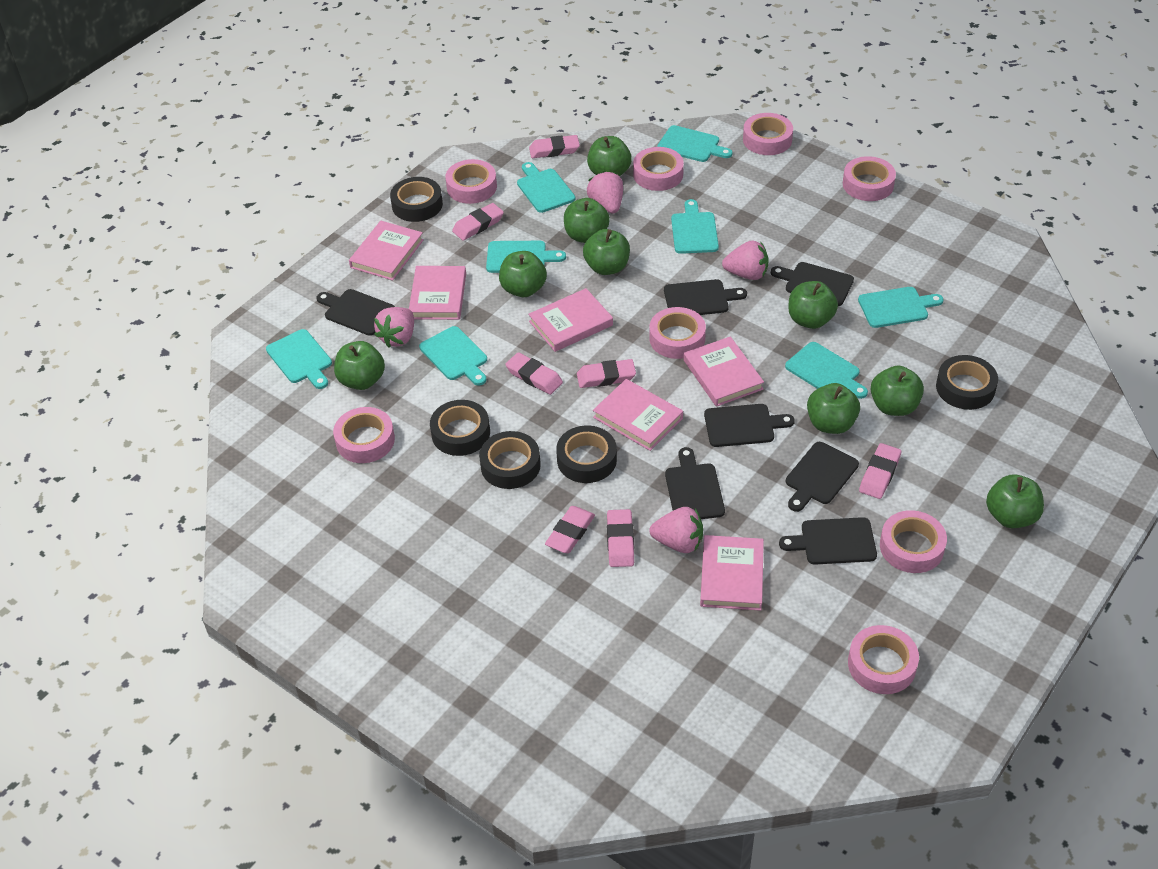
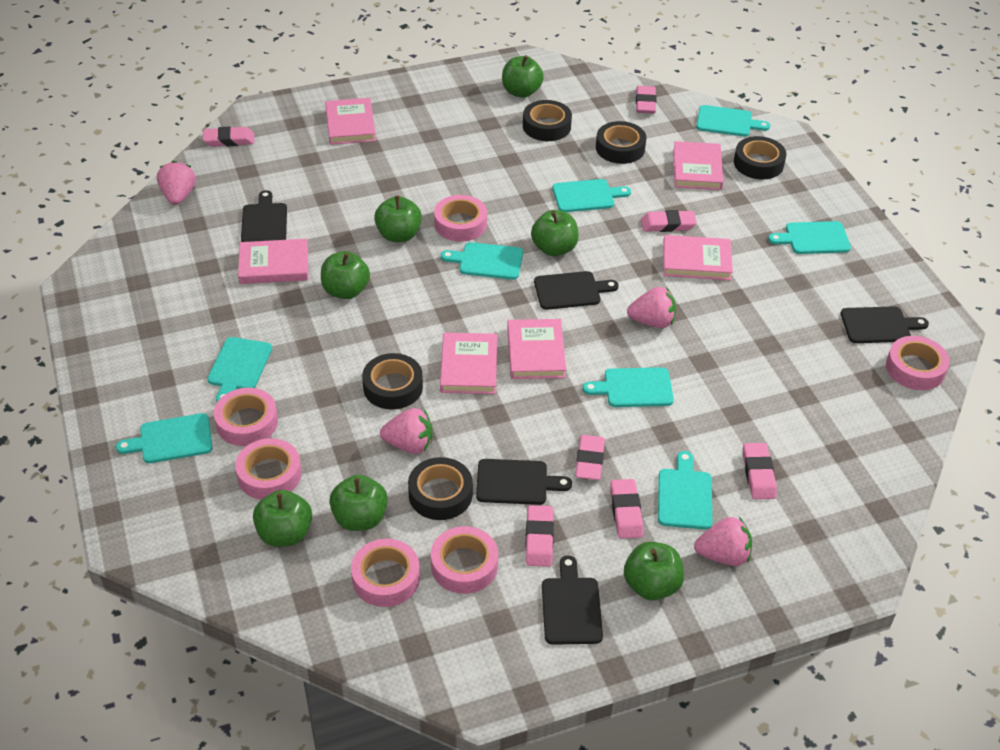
black cutting board: 7 -> 5
green apple: 9 -> 7
pink tape: 8 -> 6

